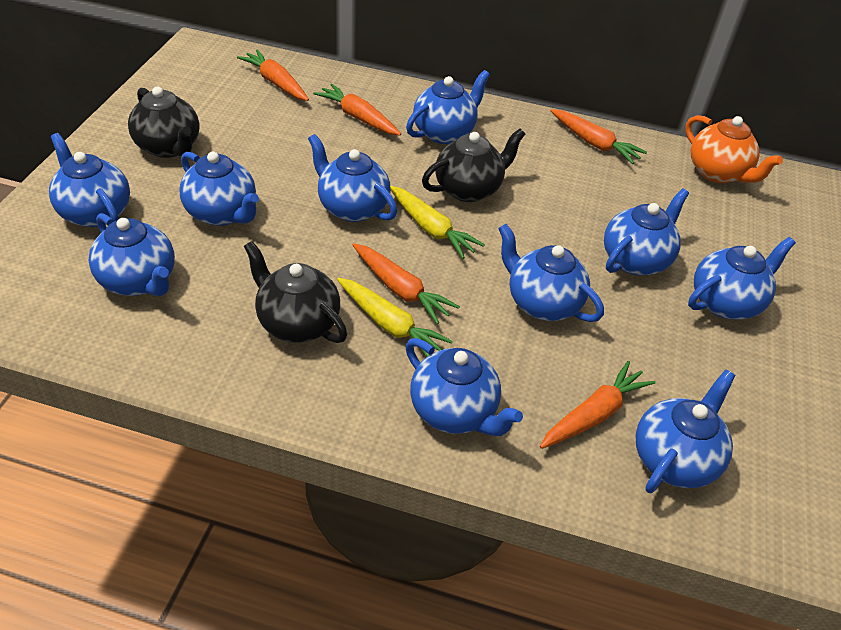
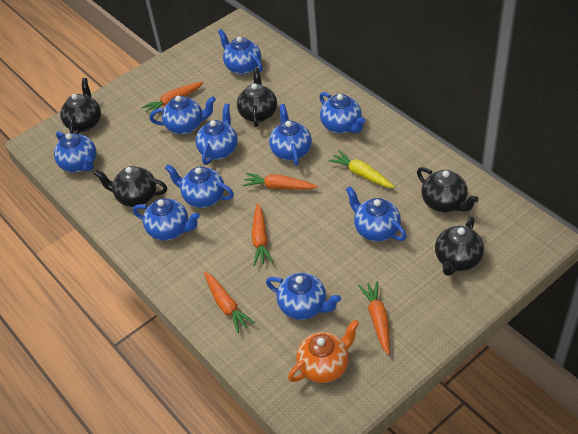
black teapot: 3 -> 5
yellow carrot: 2 -> 1

